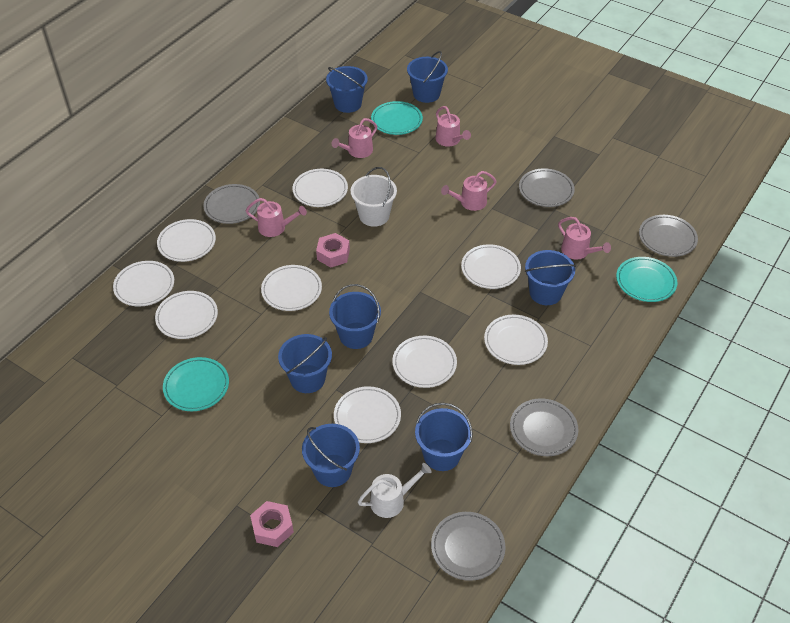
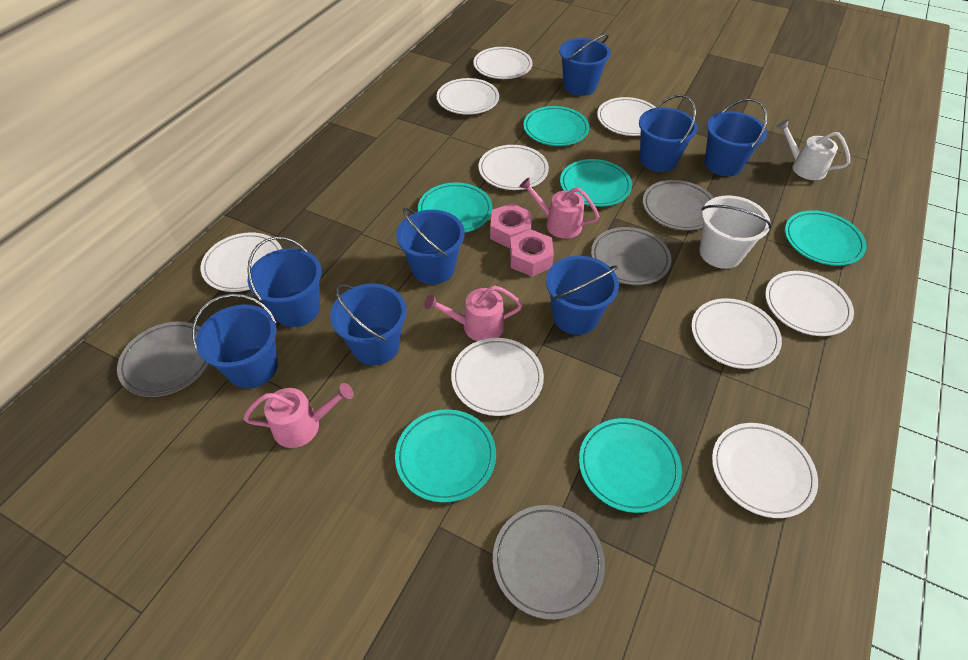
blue bucket: 7 -> 8
grey plate: 5 -> 4
pink watering can: 5 -> 3
turquoise plate: 3 -> 6

